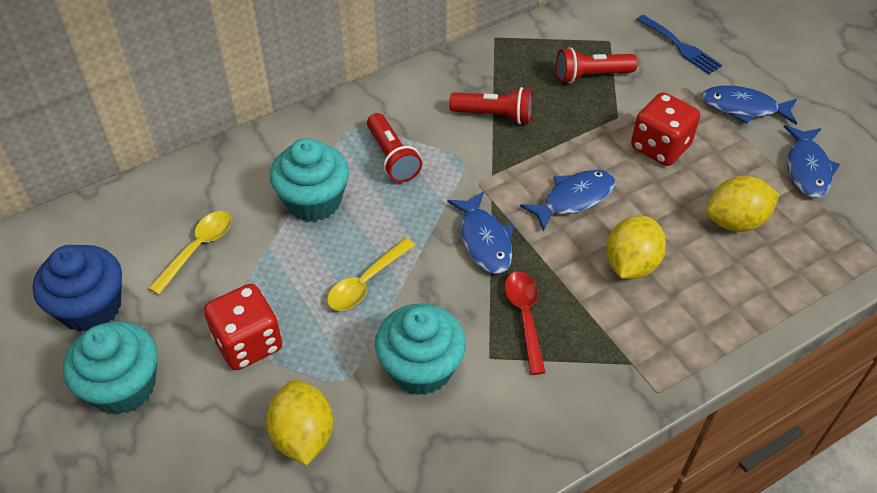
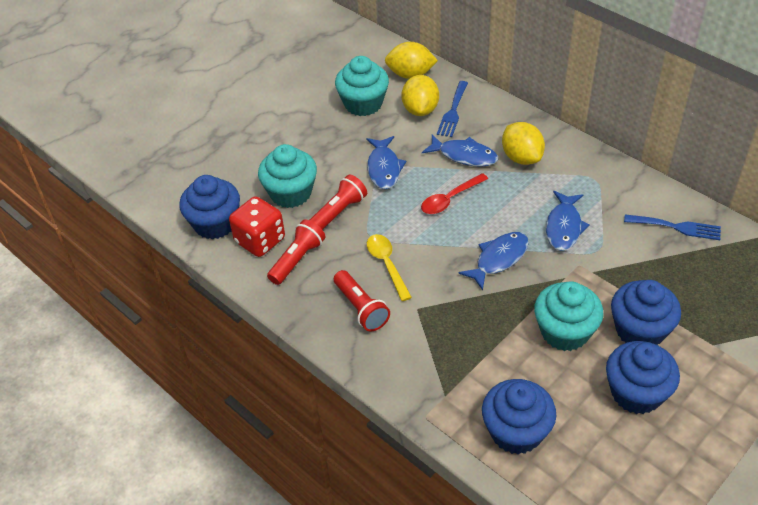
blue cupcake: 1 -> 4
blue fork: 1 -> 2
red dice: 2 -> 1
yellow spoon: 2 -> 1

